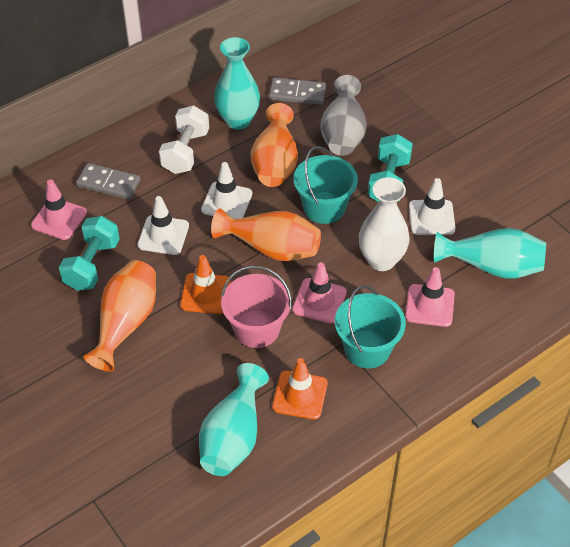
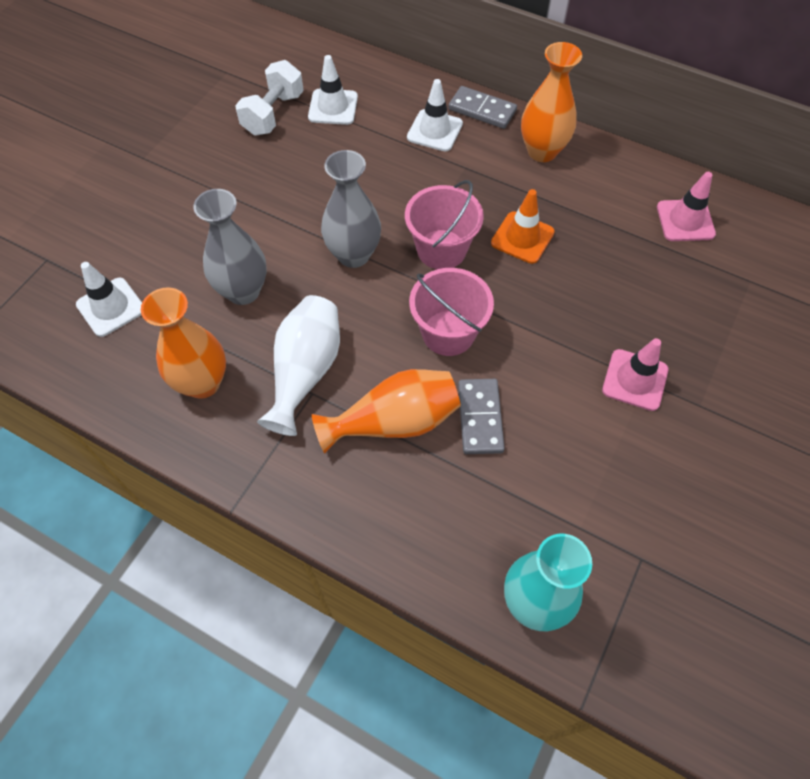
grey vase: 1 -> 2
orange traffic cone: 2 -> 1
pink bucket: 1 -> 2
pink traffic cone: 3 -> 2
turquoise bucket: 2 -> 0
turquoise dumbbell: 2 -> 0
turquoise vase: 3 -> 1

